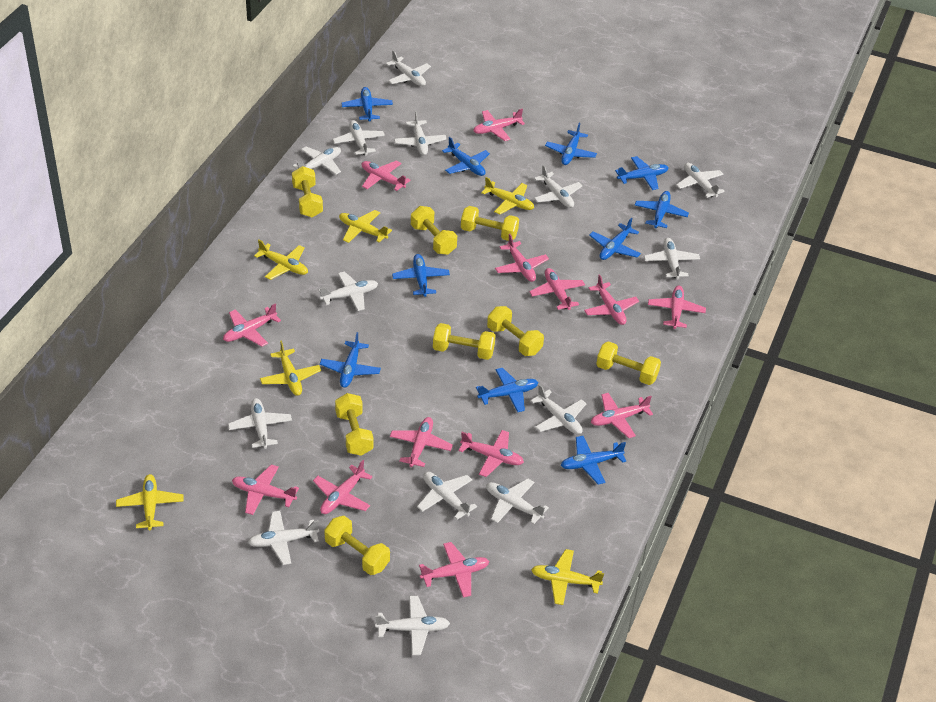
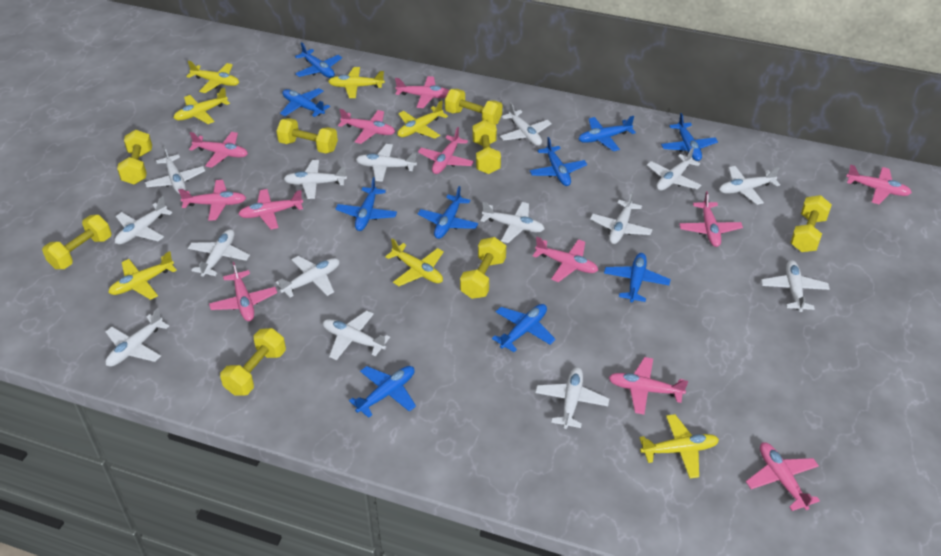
pink plane: 13 -> 12
white plane: 14 -> 15
yellow plane: 6 -> 7

